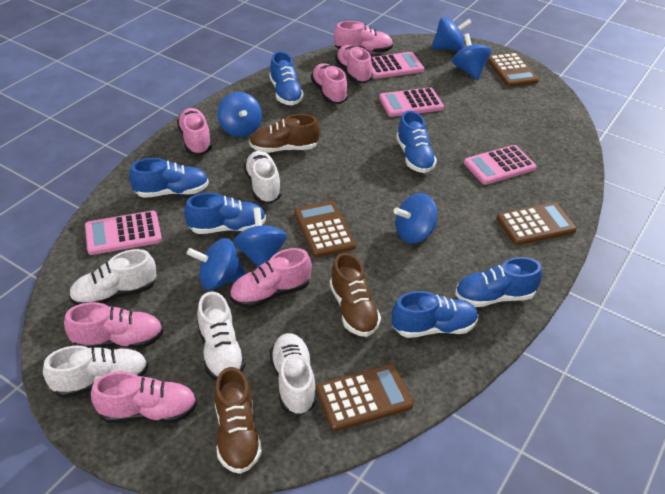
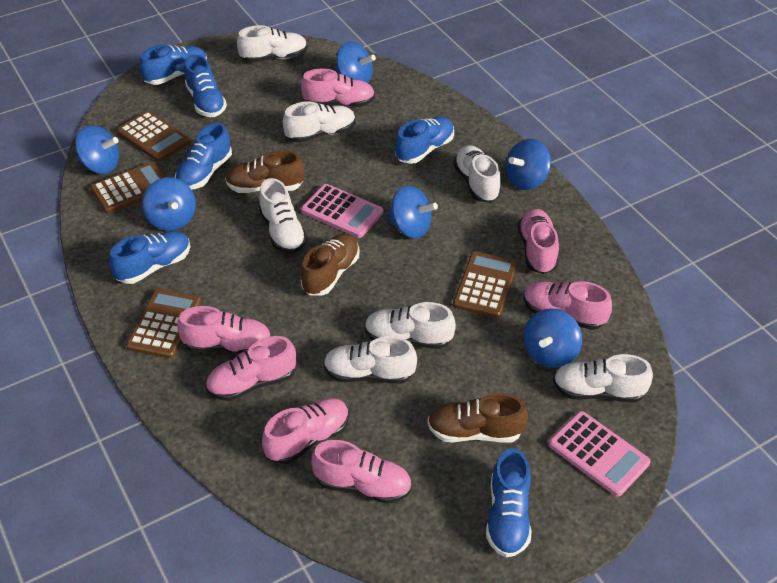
pink calculator: 4 -> 2
white shoe: 5 -> 7

